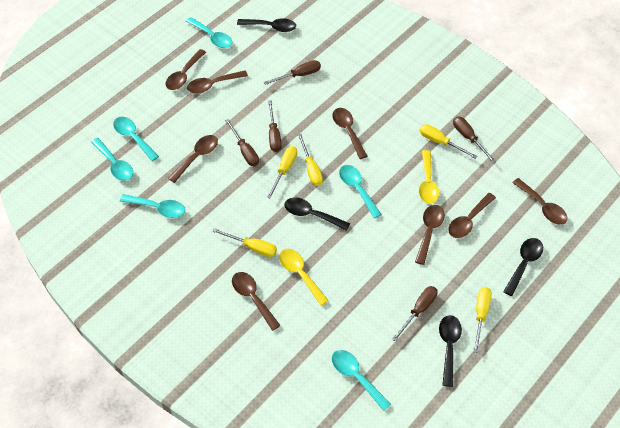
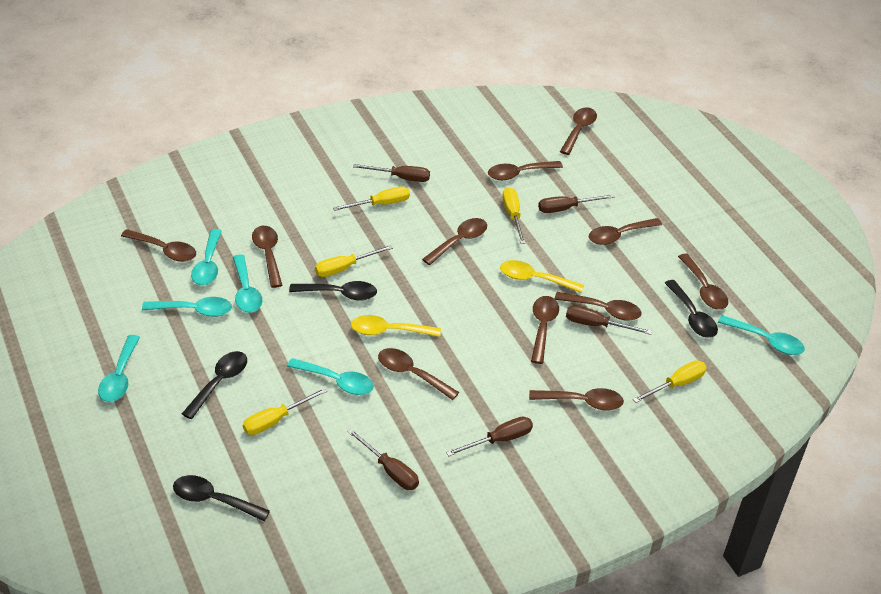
brown spoon: 8 -> 11

